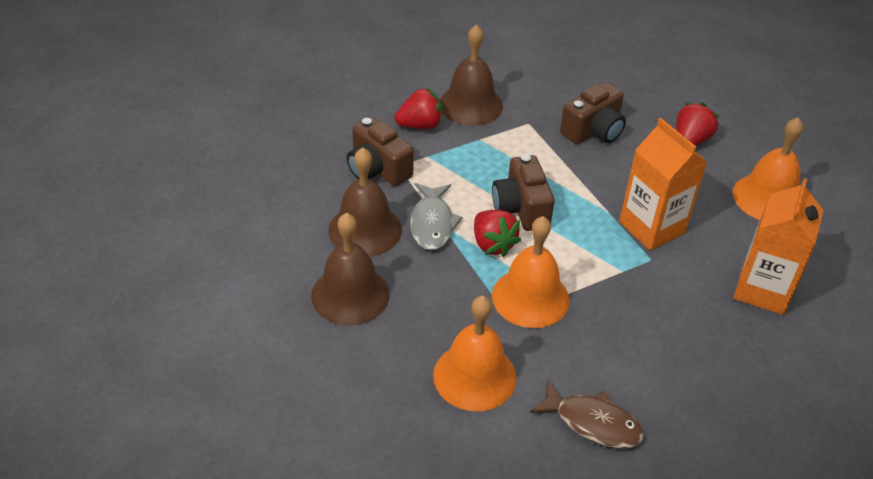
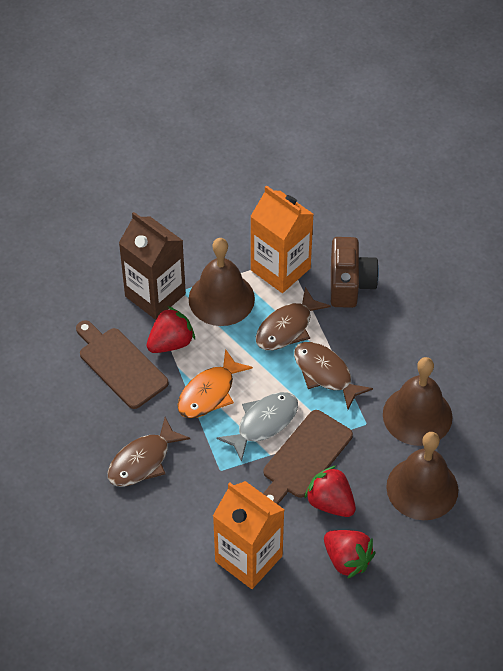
brown camera: 3 -> 1
brown carton: 0 -> 1
brown cutting board: 0 -> 2
brown fish: 1 -> 3
orange bell: 3 -> 0
orange fish: 0 -> 1

